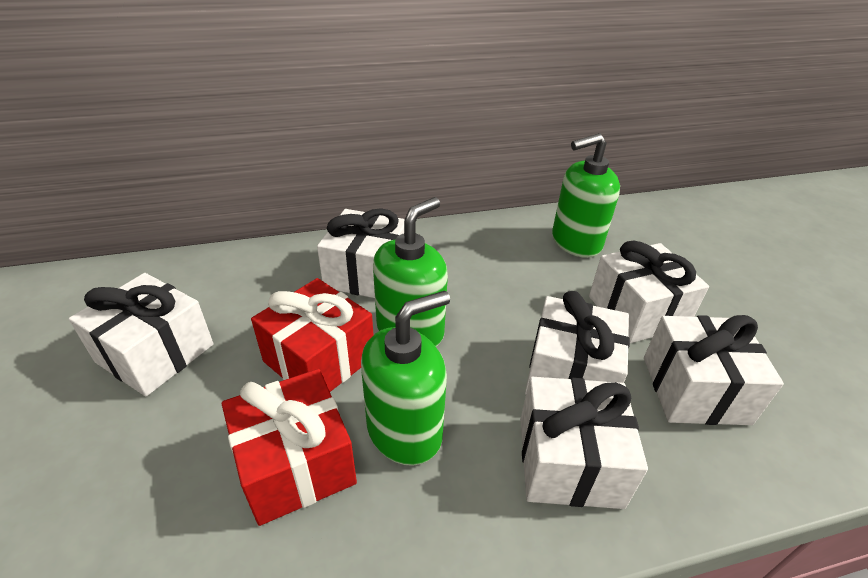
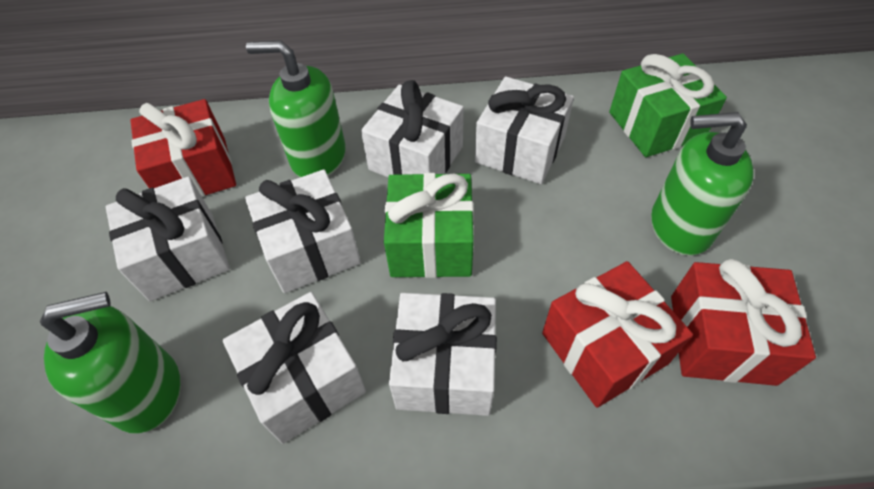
green gift: 0 -> 2
red gift: 2 -> 3

